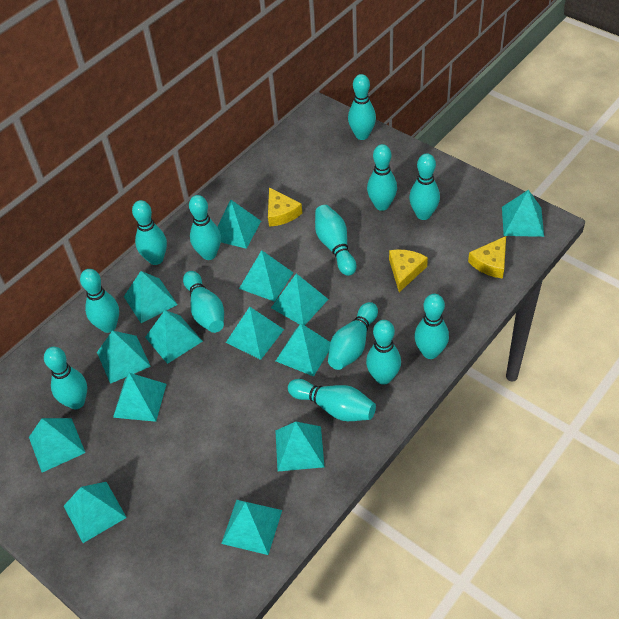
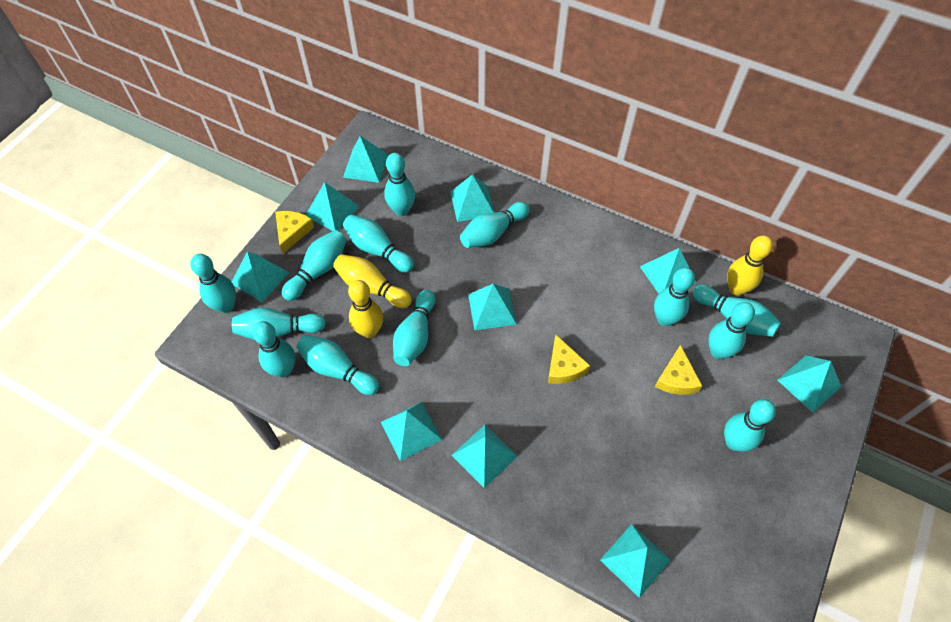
turquoise pyramid: 14 -> 10
yellow bowling pin: 0 -> 3

